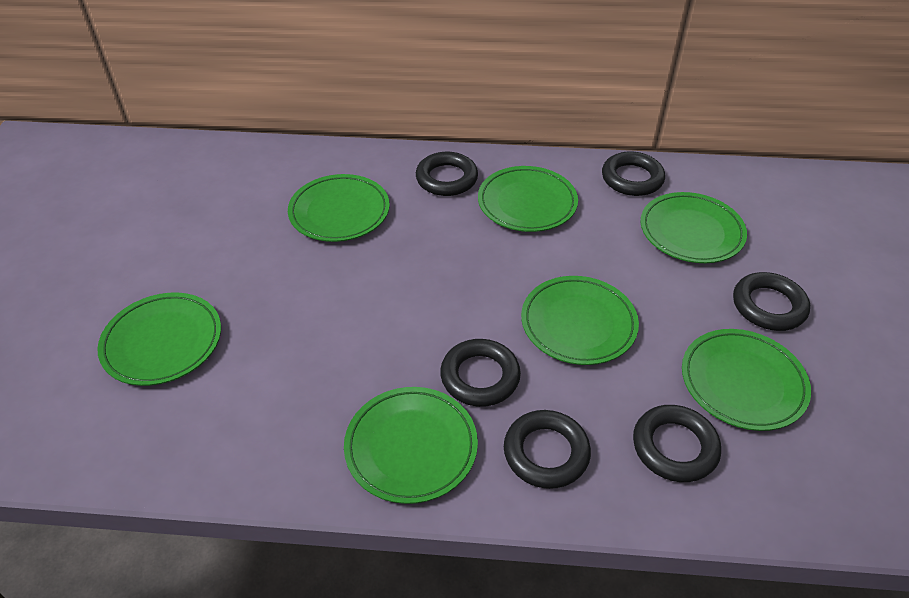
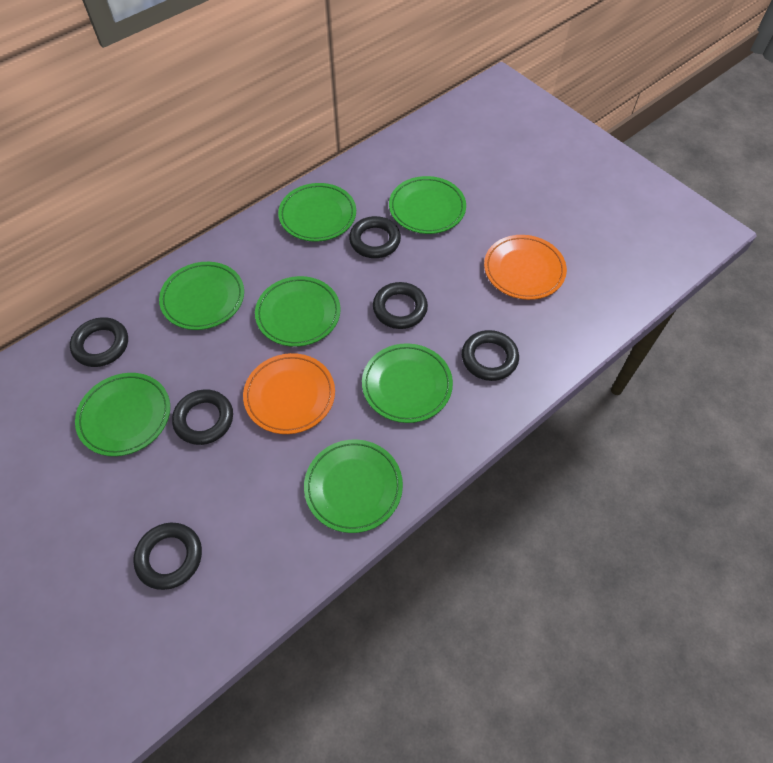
orange plate: 0 -> 2

